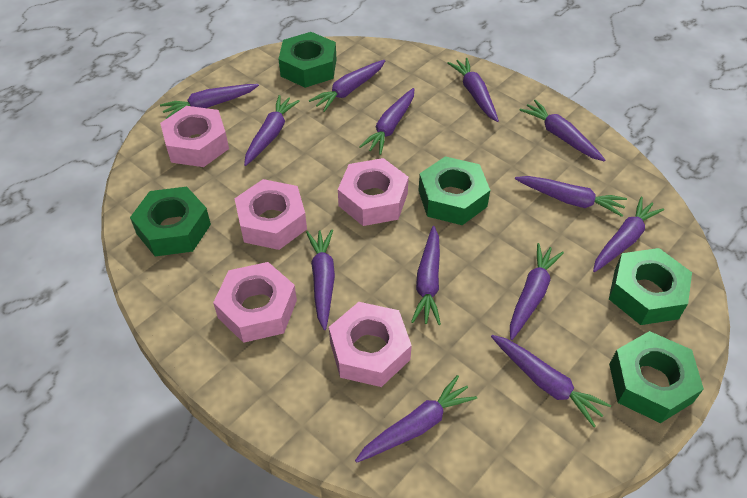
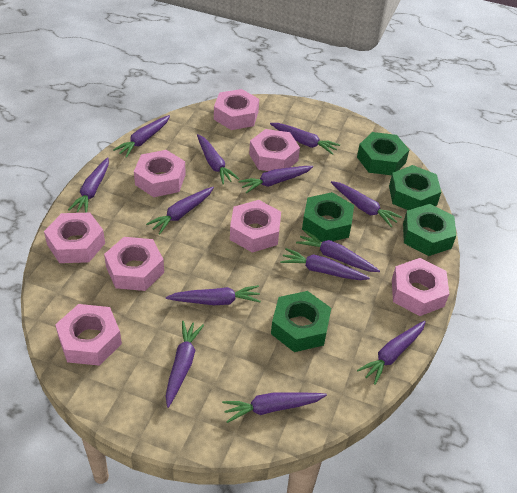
pink nut: 5 -> 8

